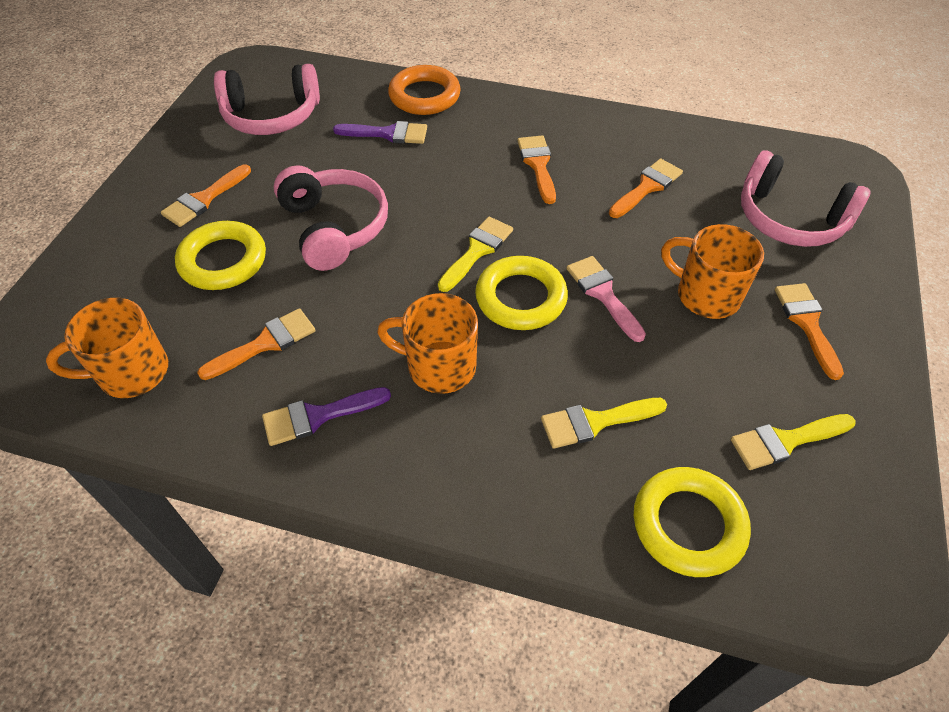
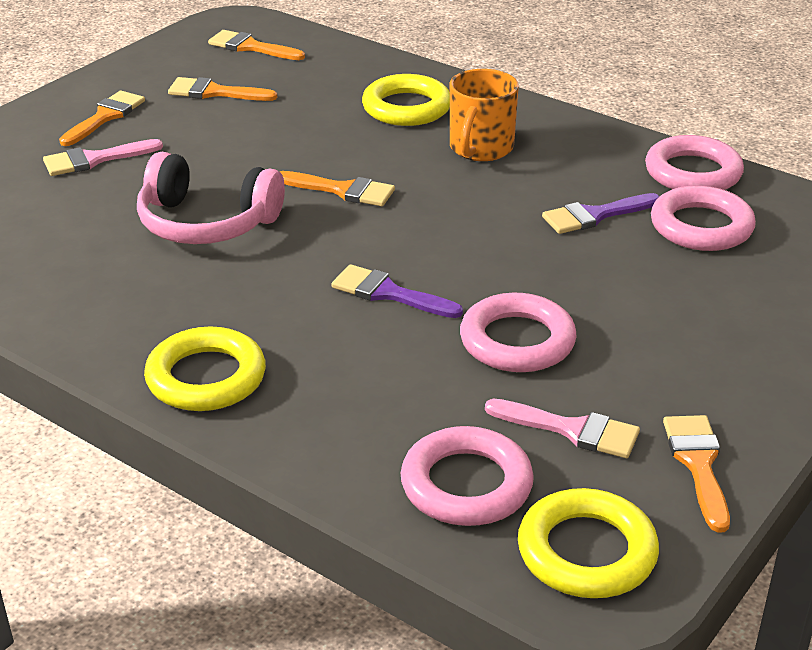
orange mug: 3 -> 1
orange ring: 1 -> 0
pink brush: 1 -> 2
pink headphones: 3 -> 1
pink ring: 0 -> 4
yellow brush: 3 -> 0

